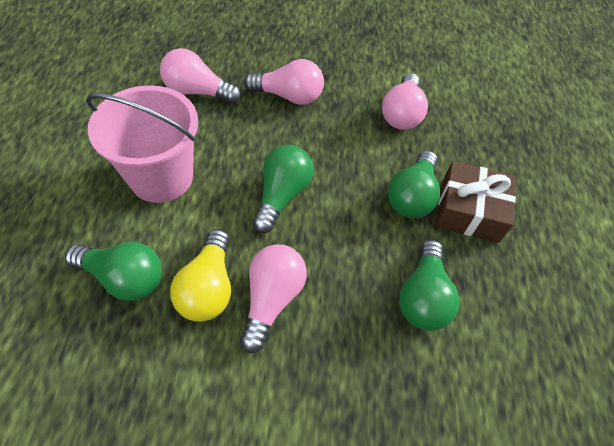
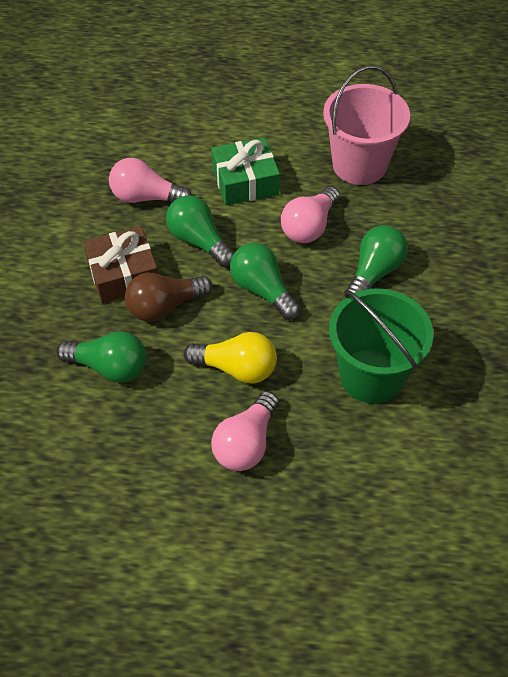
brown light bulb: 0 -> 1
green bucket: 0 -> 1
green gift: 0 -> 1
pink light bulb: 4 -> 3

